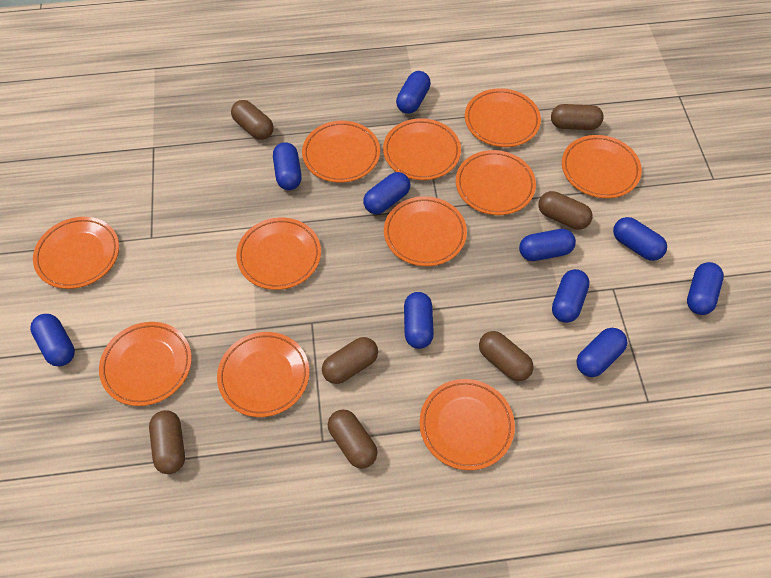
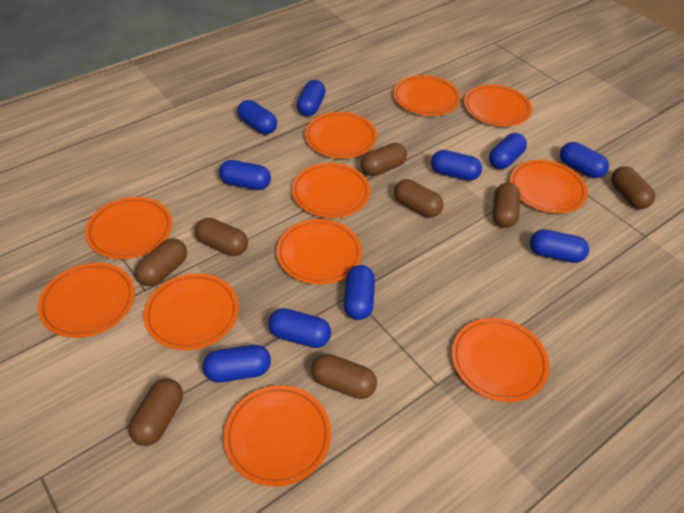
brown capsule: 7 -> 8

